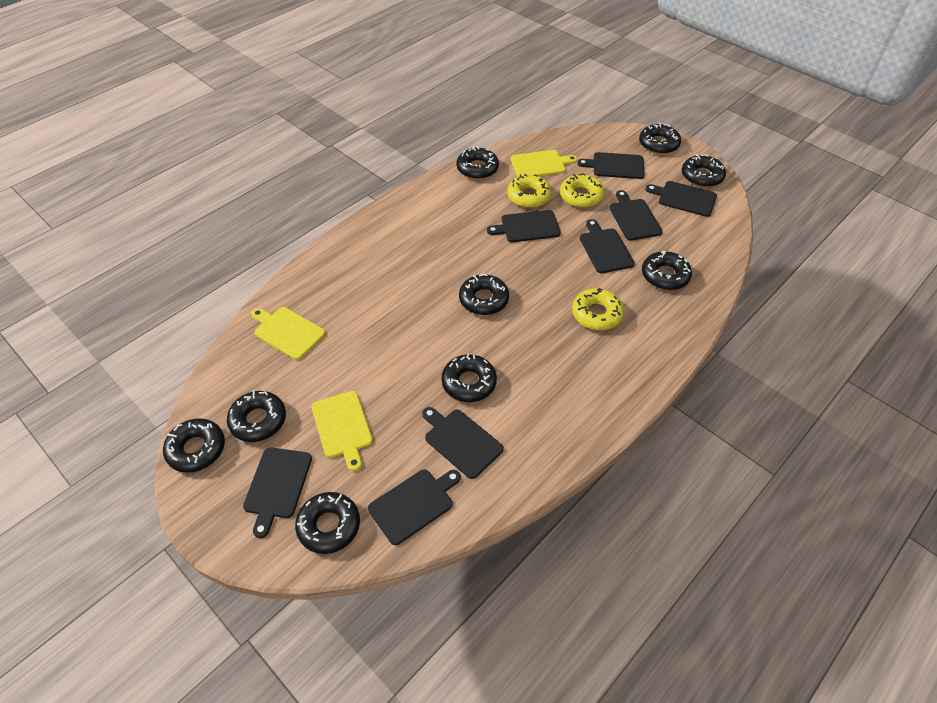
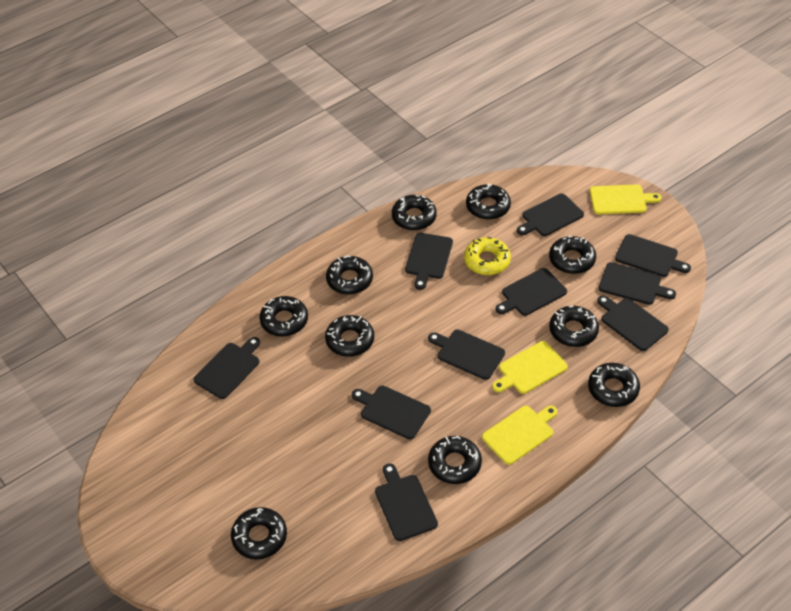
black cutting board: 8 -> 10
black donut: 9 -> 10
yellow donut: 3 -> 1

